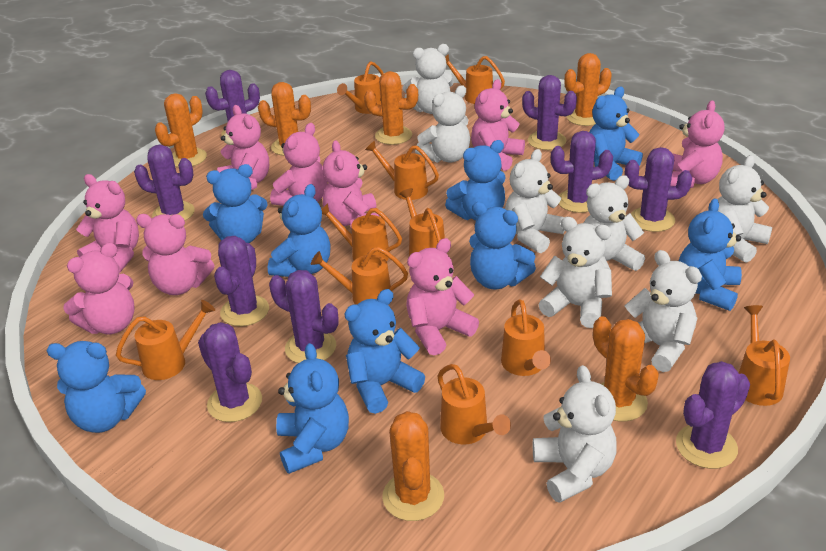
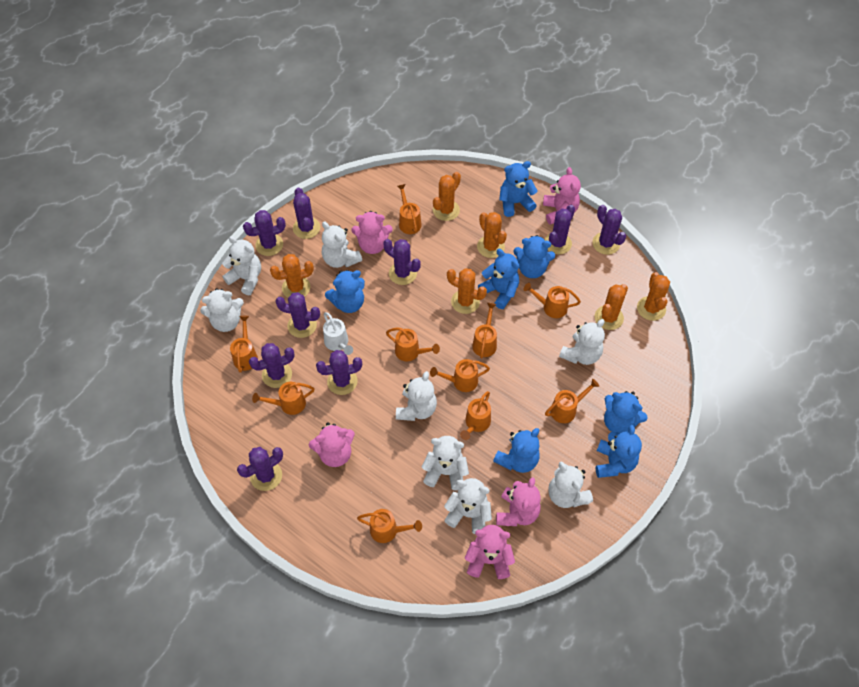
blue teddy bear: 9 -> 7
pink teddy bear: 9 -> 5
white watering can: 0 -> 1

